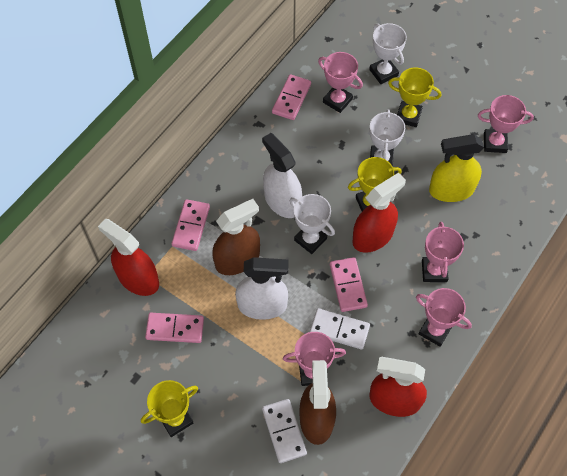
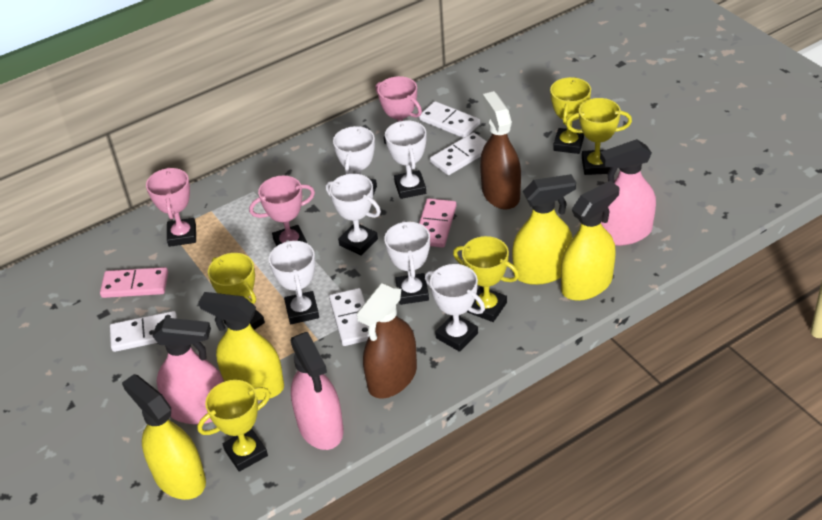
pink domino: 4 -> 2
pink spray bottle: 0 -> 3
pink trophy: 5 -> 3
red spray bottle: 3 -> 0
white domino: 2 -> 4
white spray bottle: 2 -> 0
white trophy: 3 -> 6
yellow spray bottle: 1 -> 4
yellow trophy: 3 -> 5

